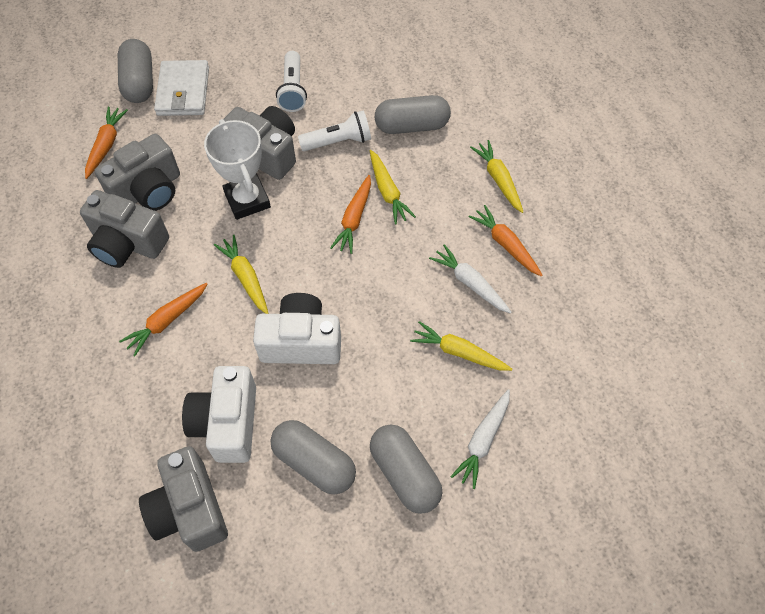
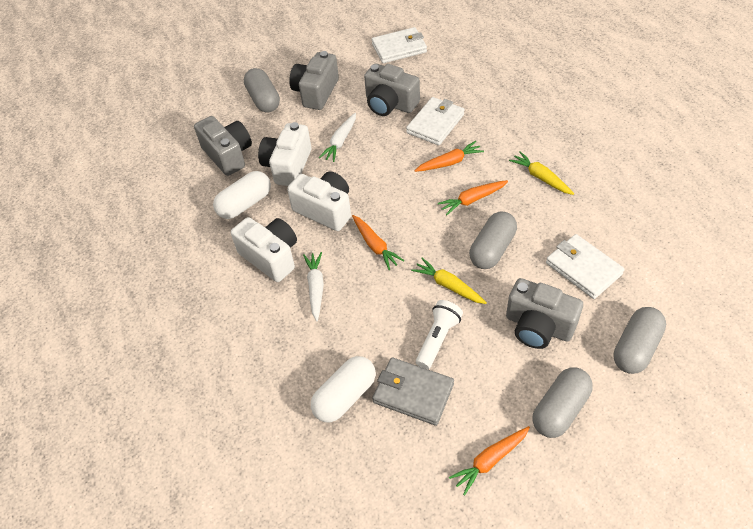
grey wallet: 0 -> 1
white camera: 2 -> 3
white capsule: 0 -> 2
white flashlight: 2 -> 1
white trophy: 1 -> 0
white wallet: 1 -> 3
yellow carrot: 4 -> 2

